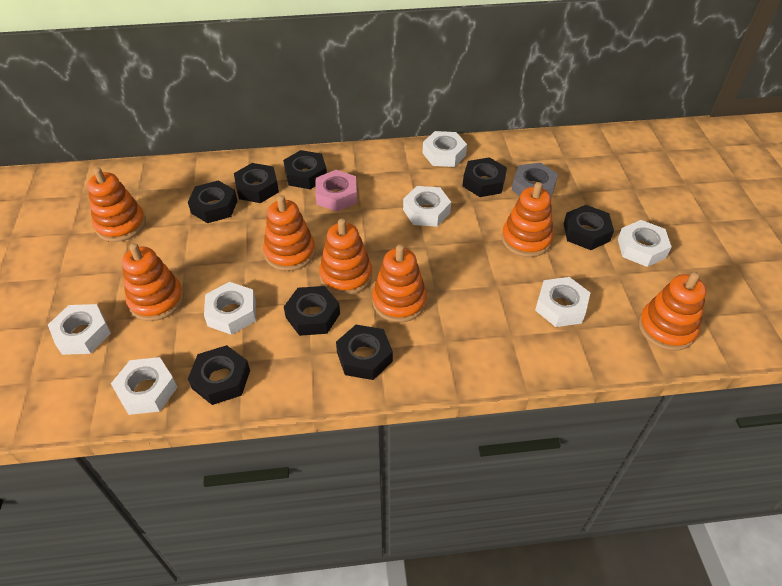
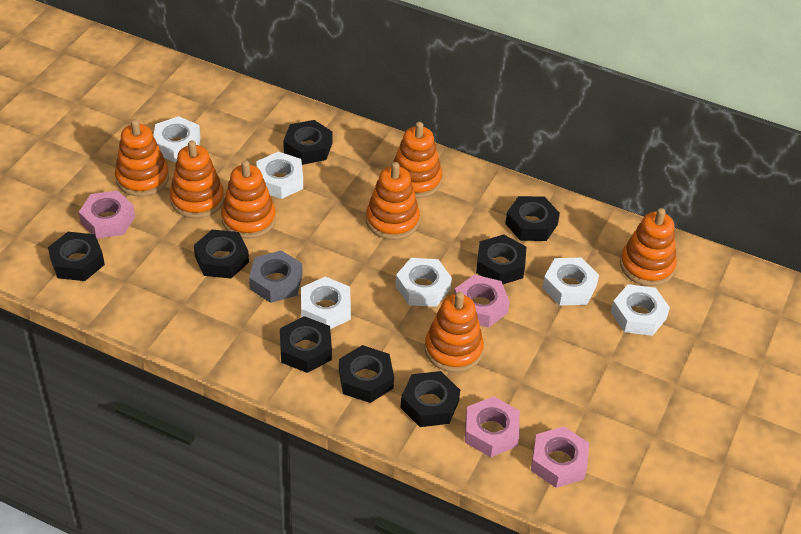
pink nut: 1 -> 4
white nut: 7 -> 6

